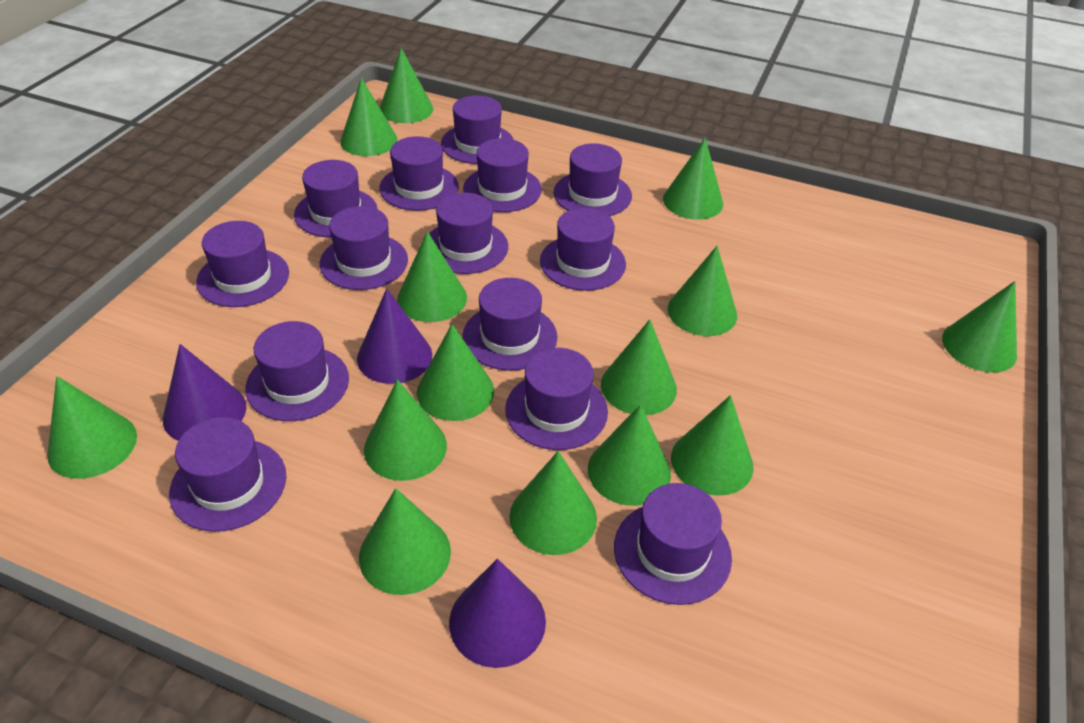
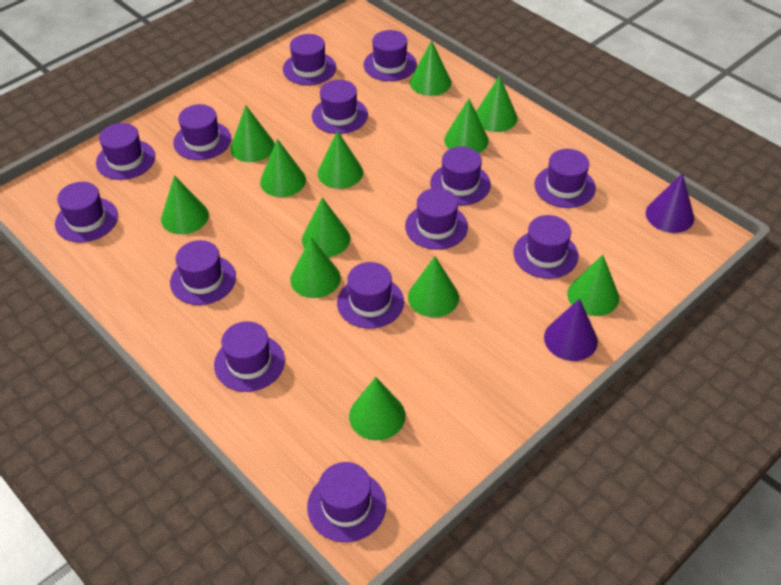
green cone: 14 -> 12
purple cone: 3 -> 2

